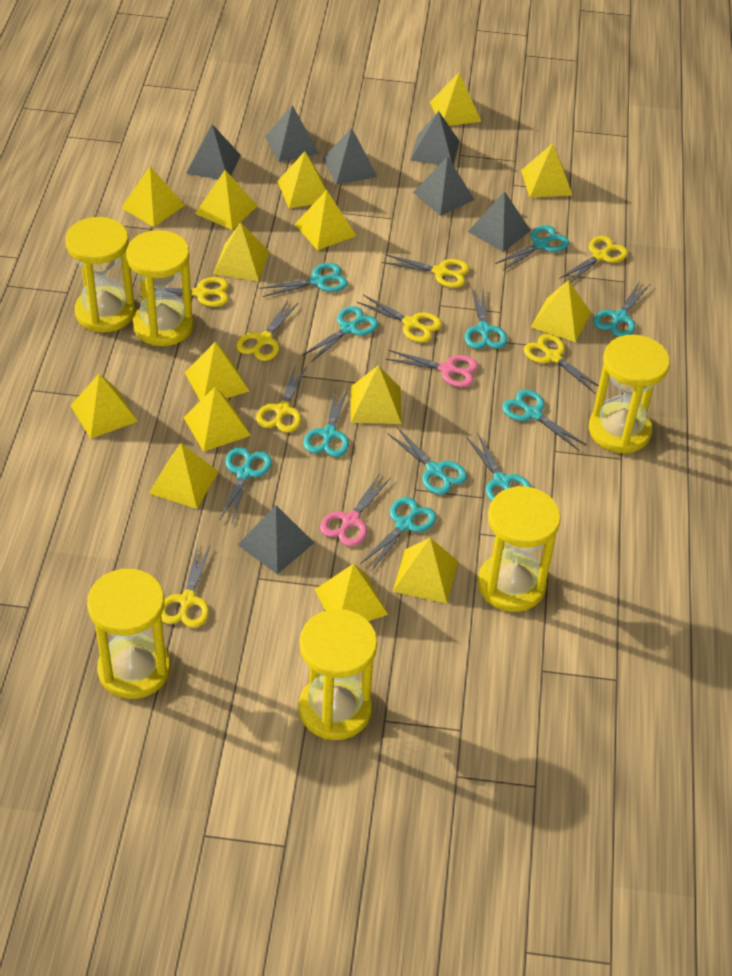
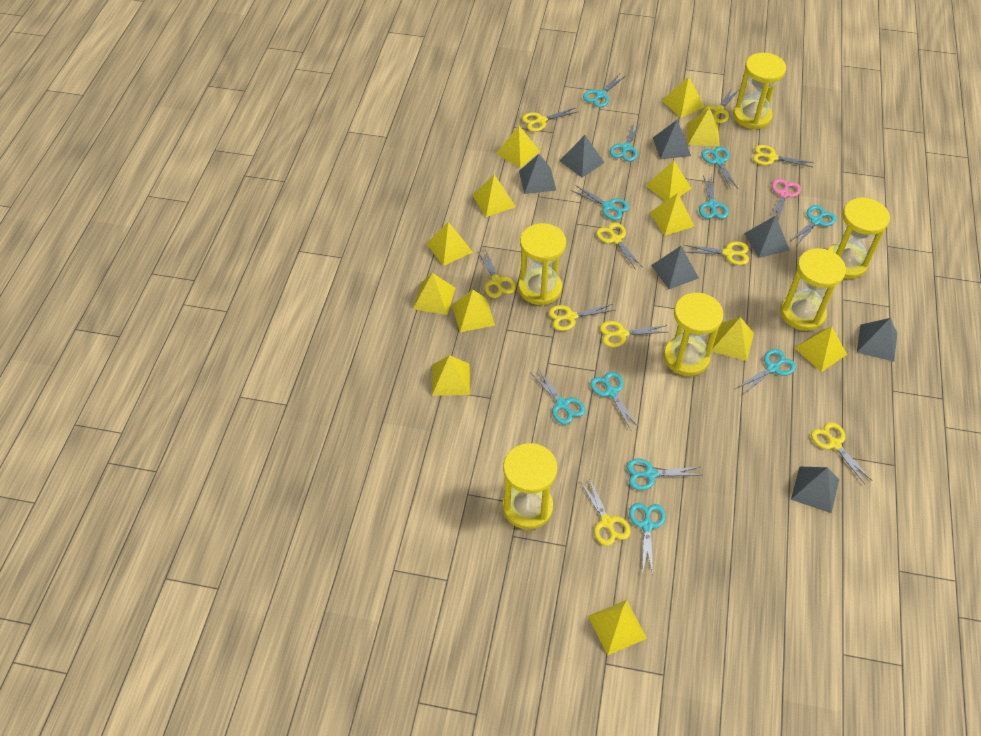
pink scissors: 2 -> 1
yellow pyramid: 15 -> 13
yellow scissors: 8 -> 10

